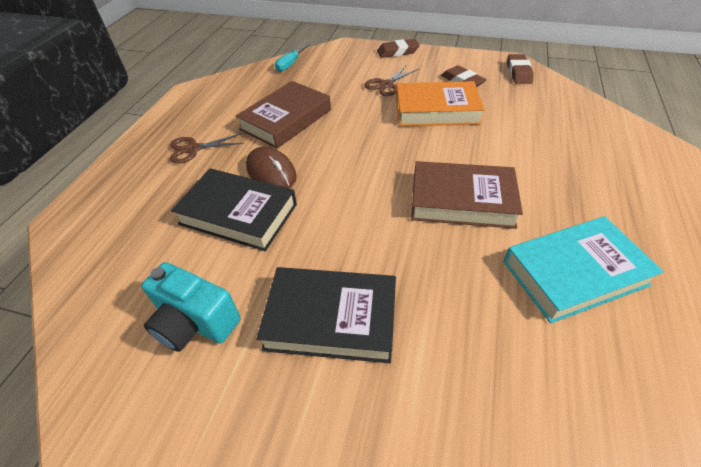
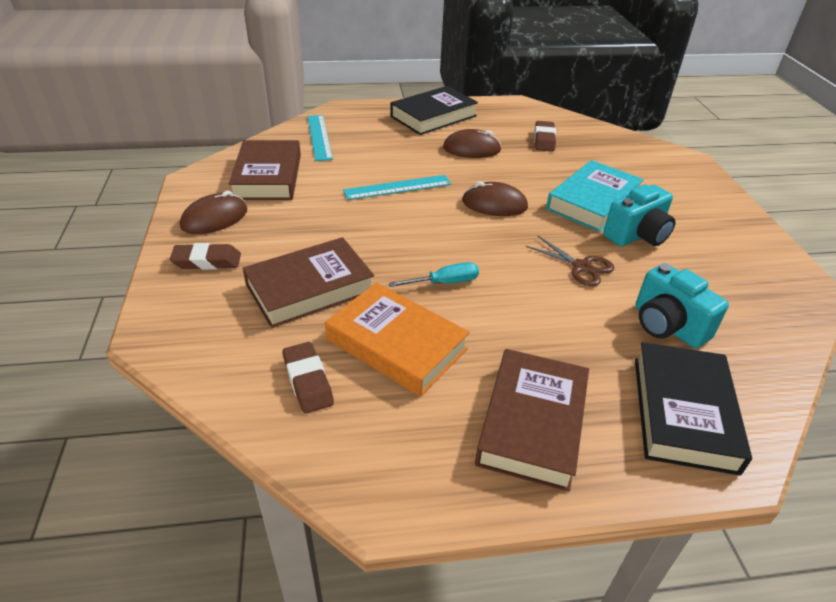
brown book: 2 -> 3
brown mouse: 1 -> 3
brown scissors: 2 -> 1
turquoise camera: 1 -> 2
turquoise ruler: 0 -> 2

